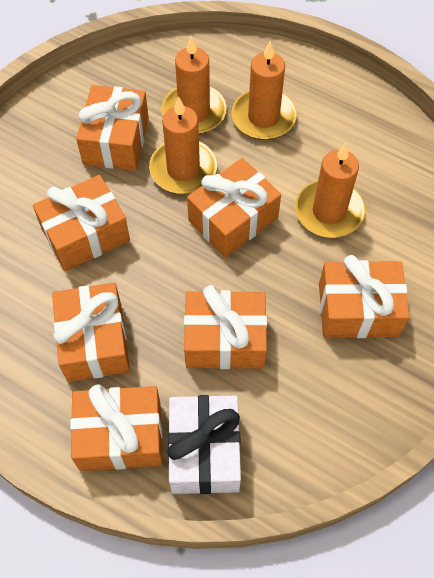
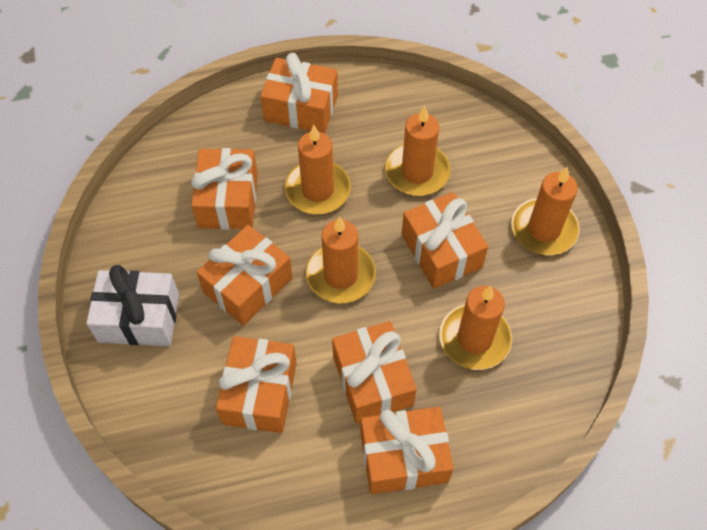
orange candle: 4 -> 5

